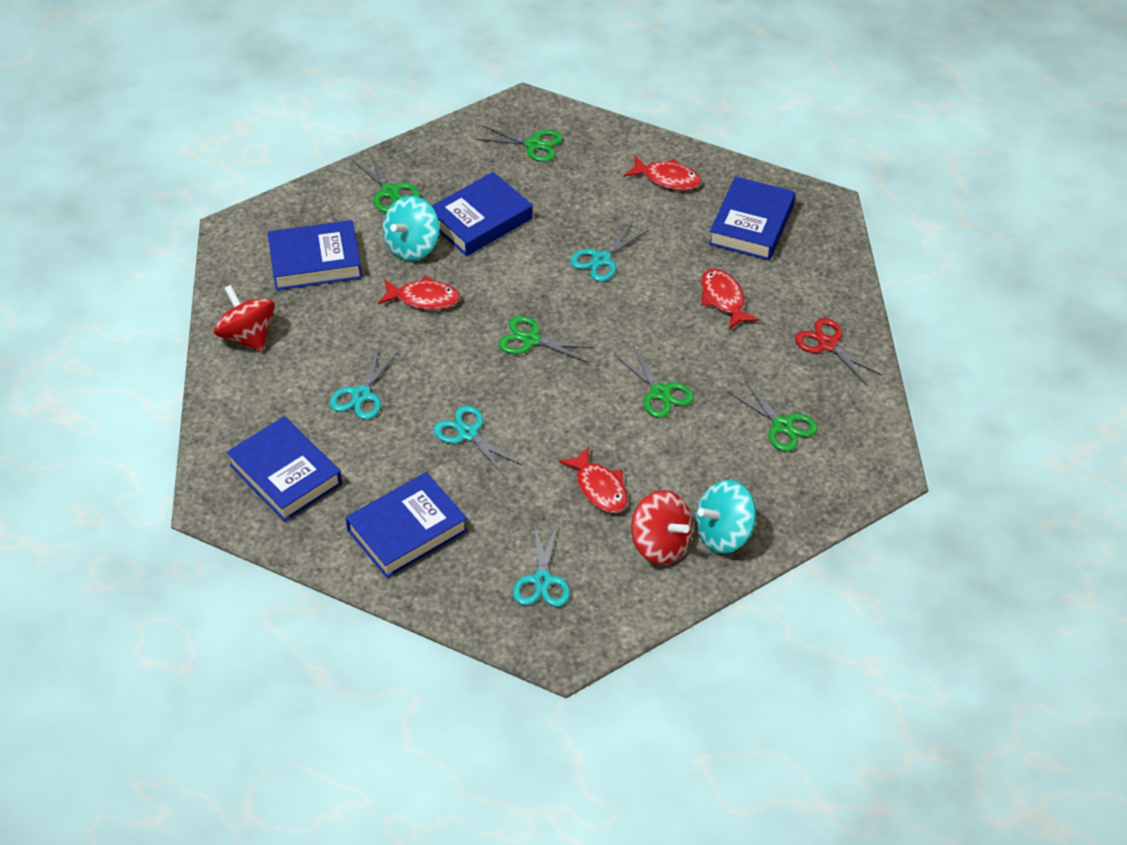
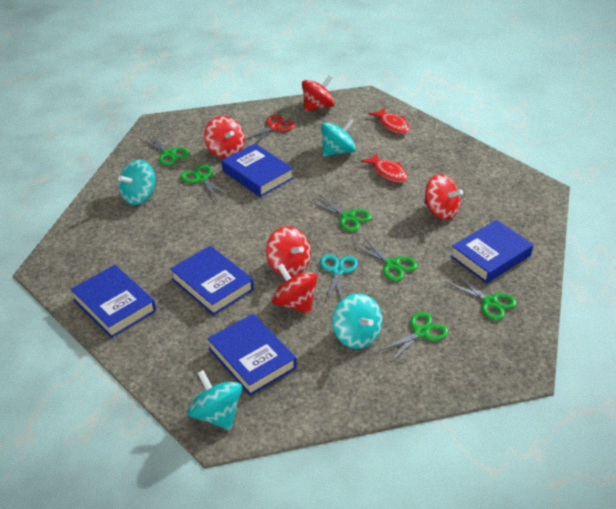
green scissors: 5 -> 6
red fish: 4 -> 2
red spinning top: 2 -> 5
turquoise scissors: 4 -> 1
turquoise spinning top: 2 -> 4

